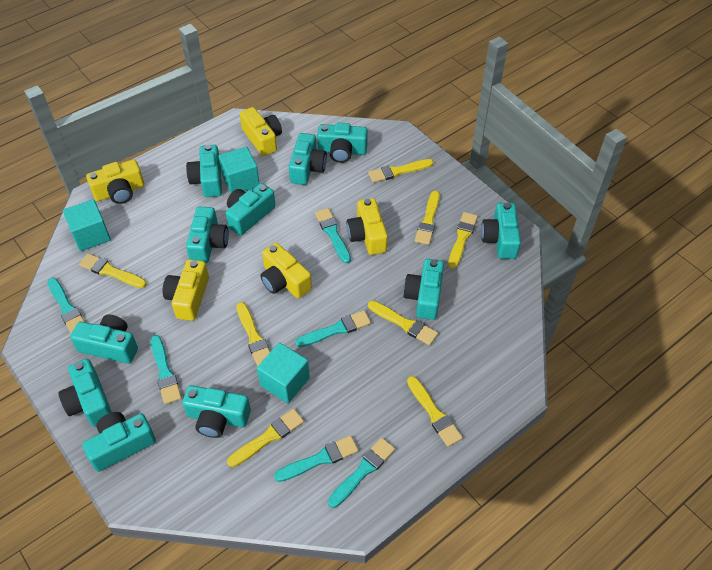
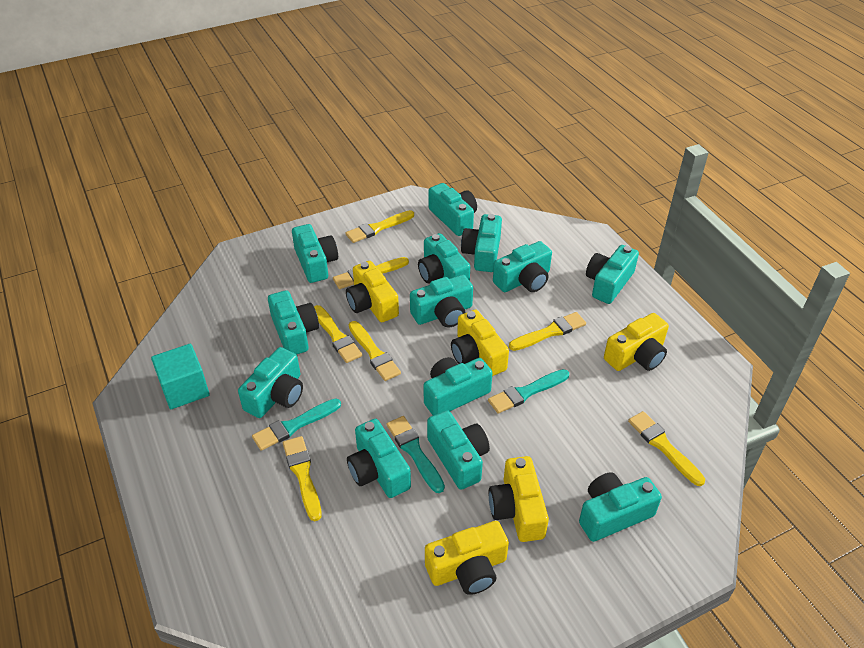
turquoise brush: 6 -> 3
turquoise camera: 11 -> 13
turquoise cube: 3 -> 1
yellow brush: 8 -> 7

